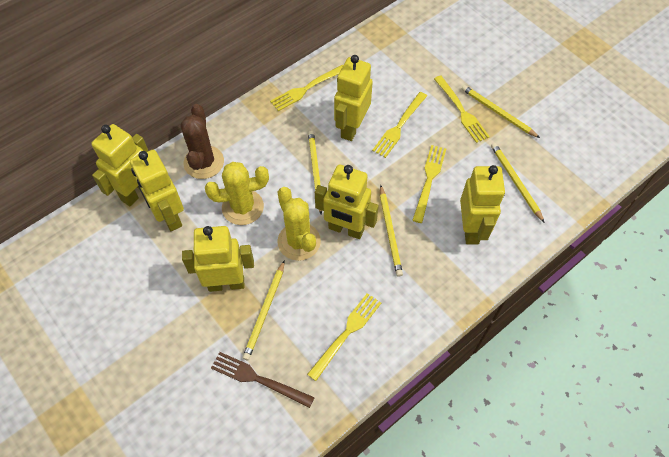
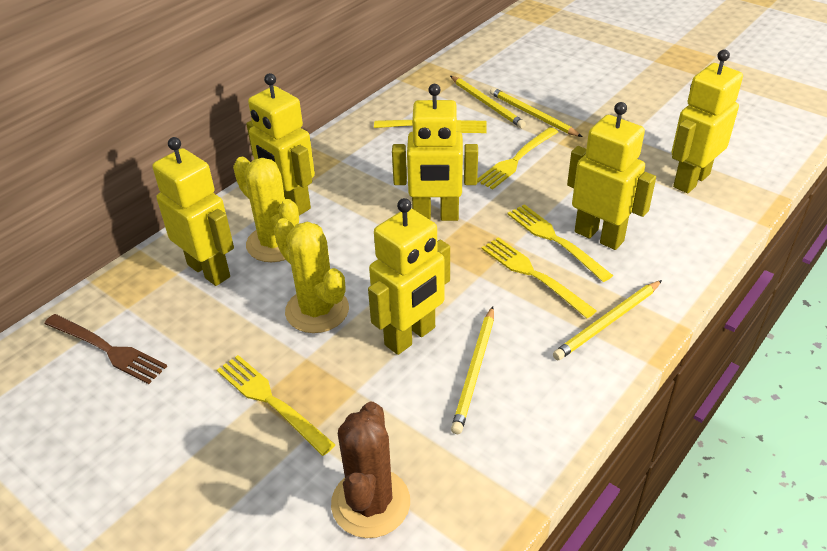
yellow pencil: 5 -> 4

